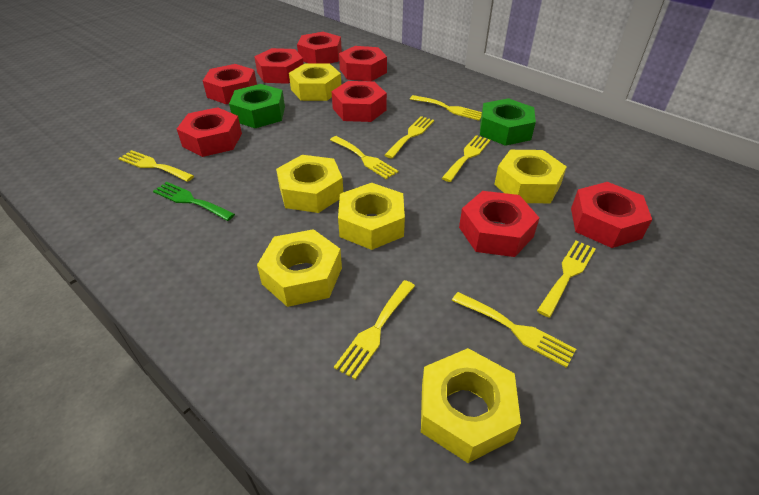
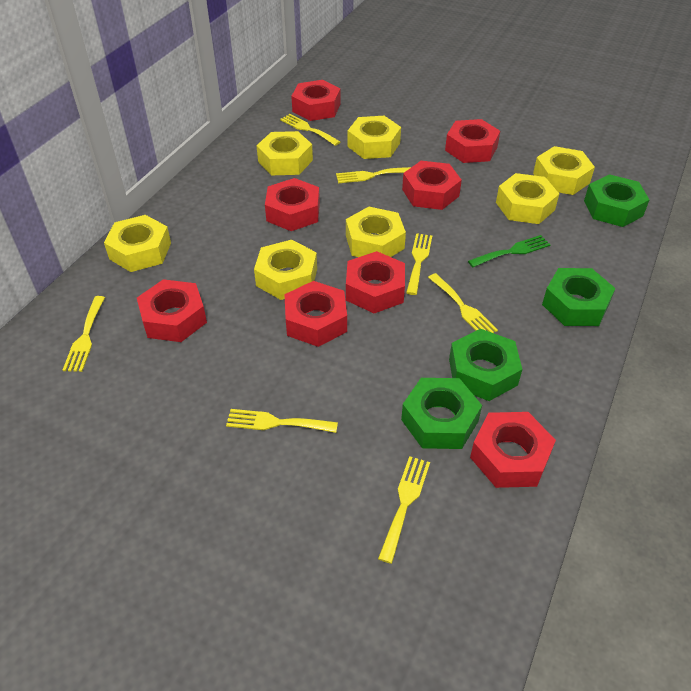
green nut: 2 -> 4
yellow fork: 8 -> 7
yellow nut: 6 -> 7

